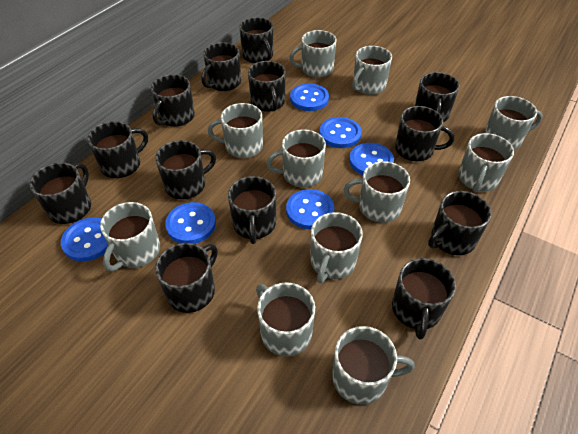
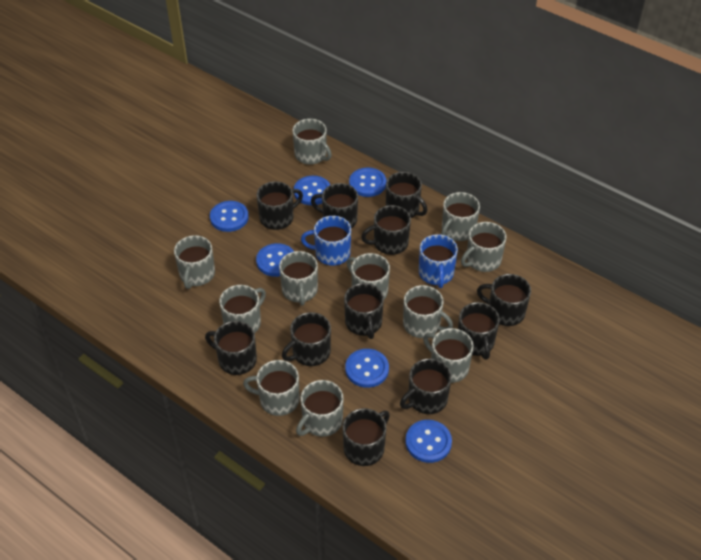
black mug: 13 -> 11
blue mug: 0 -> 2

